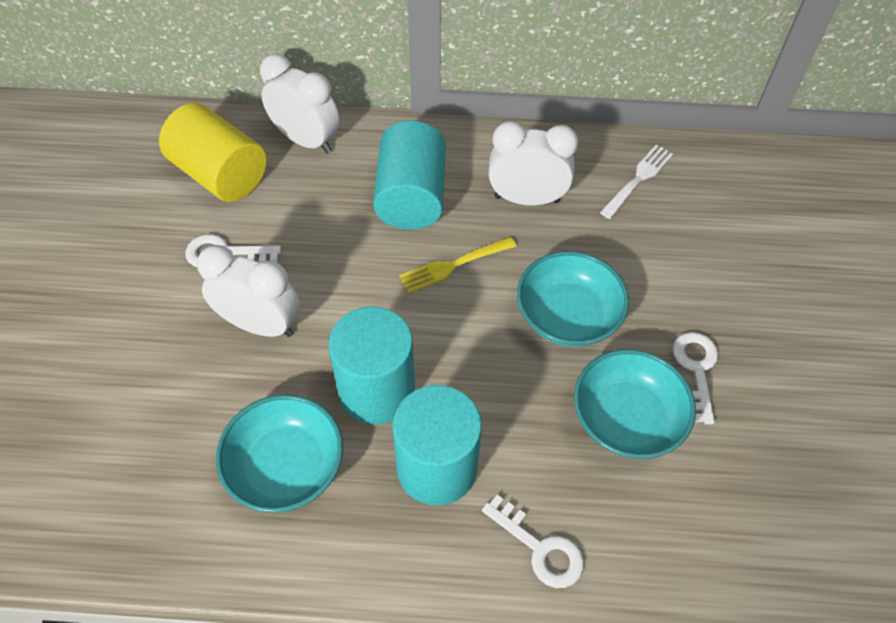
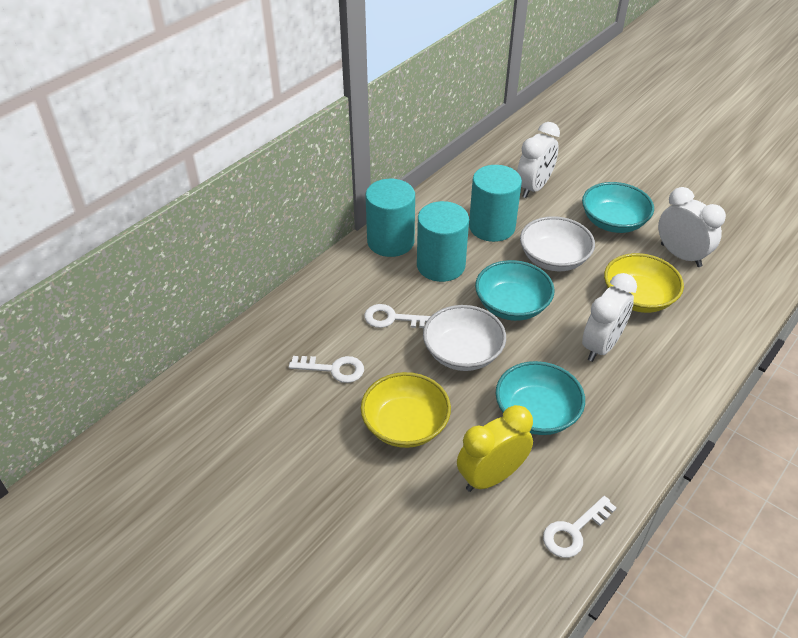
white bowl: 0 -> 2
white fork: 1 -> 0
yellow bowl: 0 -> 2
yellow clock: 0 -> 1
yellow cylinder: 1 -> 0
yellow fork: 1 -> 0

